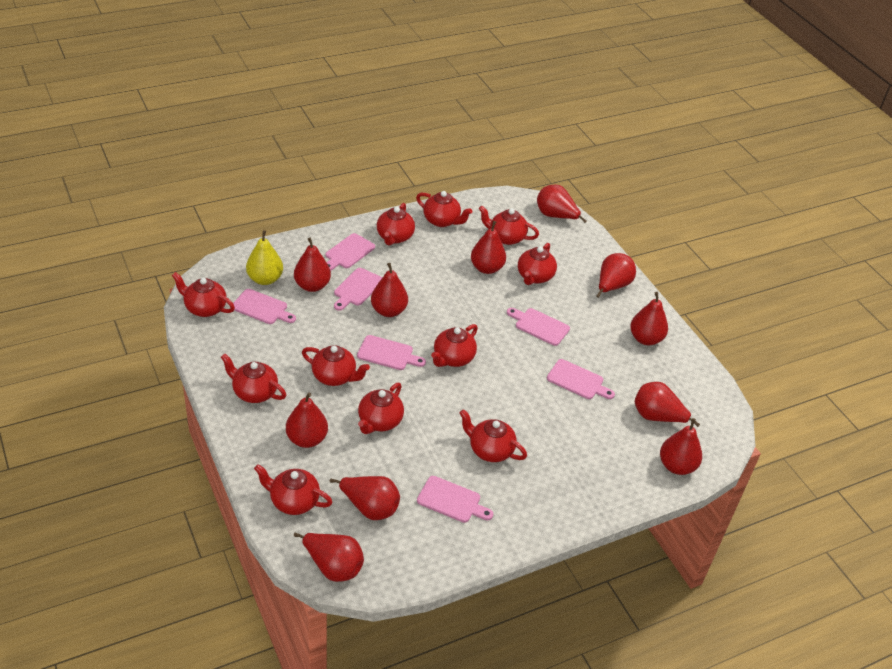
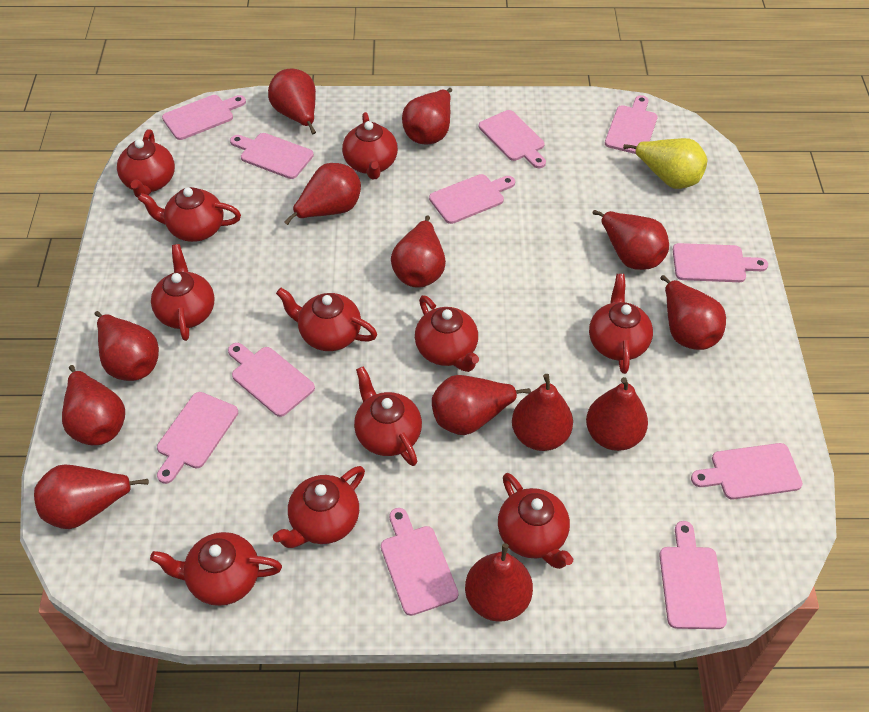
pink cutting board: 7 -> 11
red pear: 11 -> 13

